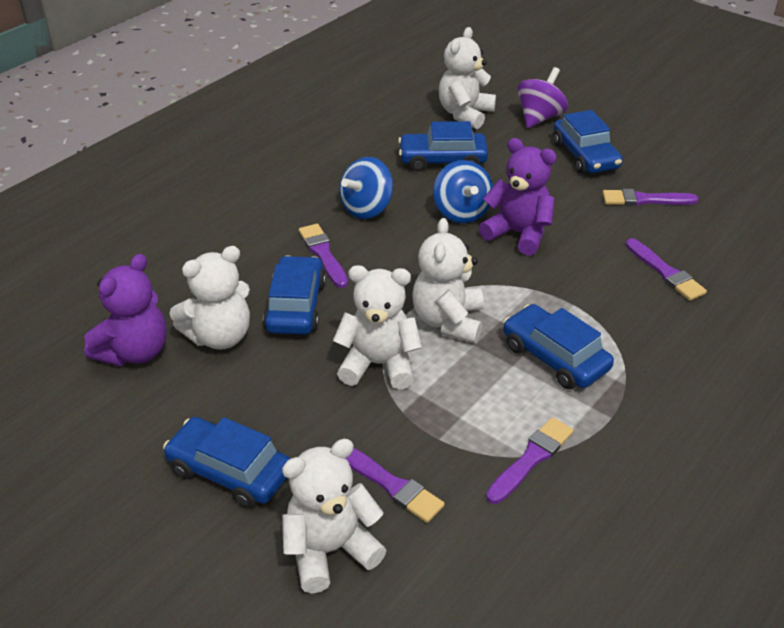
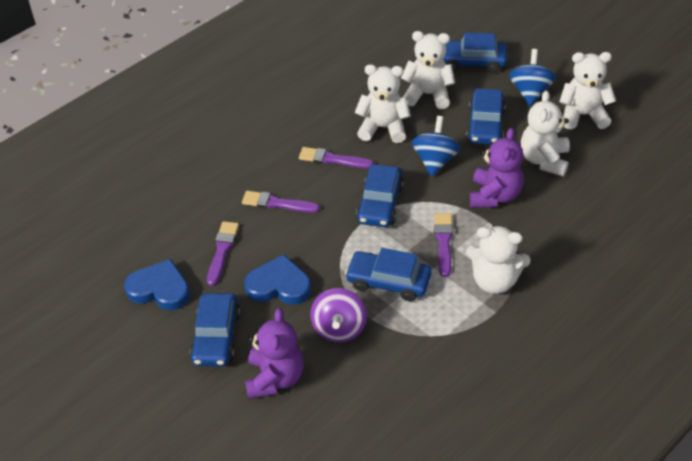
blue heart: 0 -> 2
purple brush: 5 -> 4

